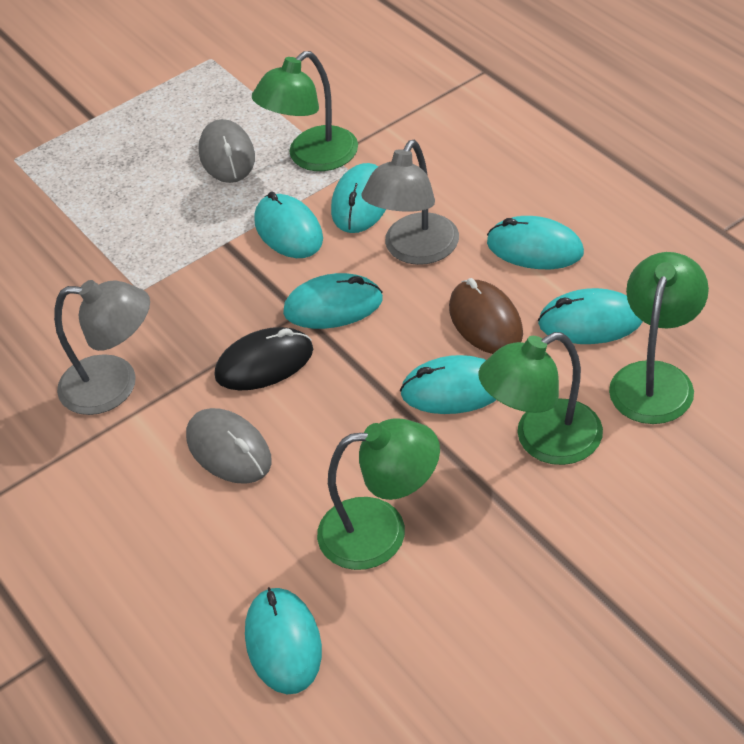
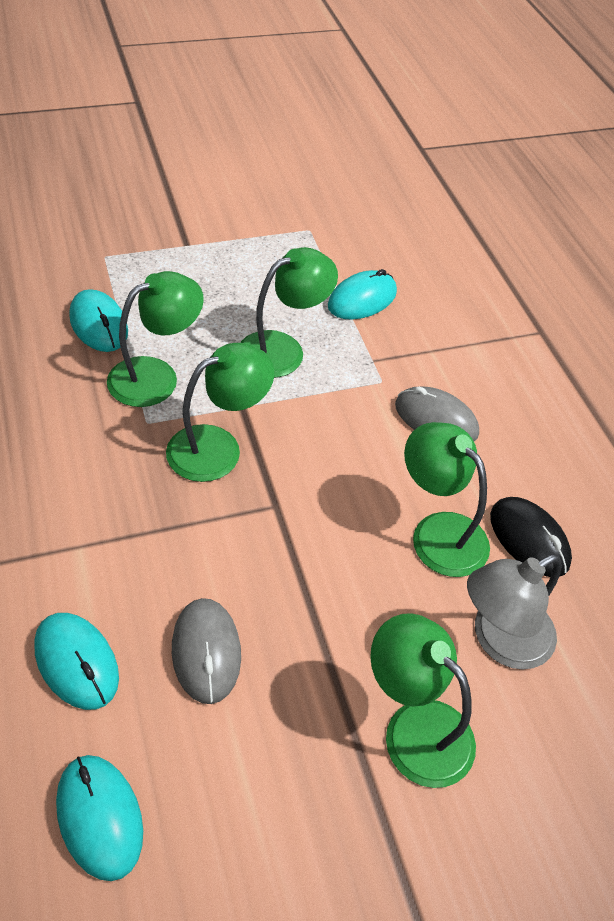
brown mouse: 1 -> 0
green lamp: 4 -> 5
grey lamp: 2 -> 1
turquoise mouse: 7 -> 4

